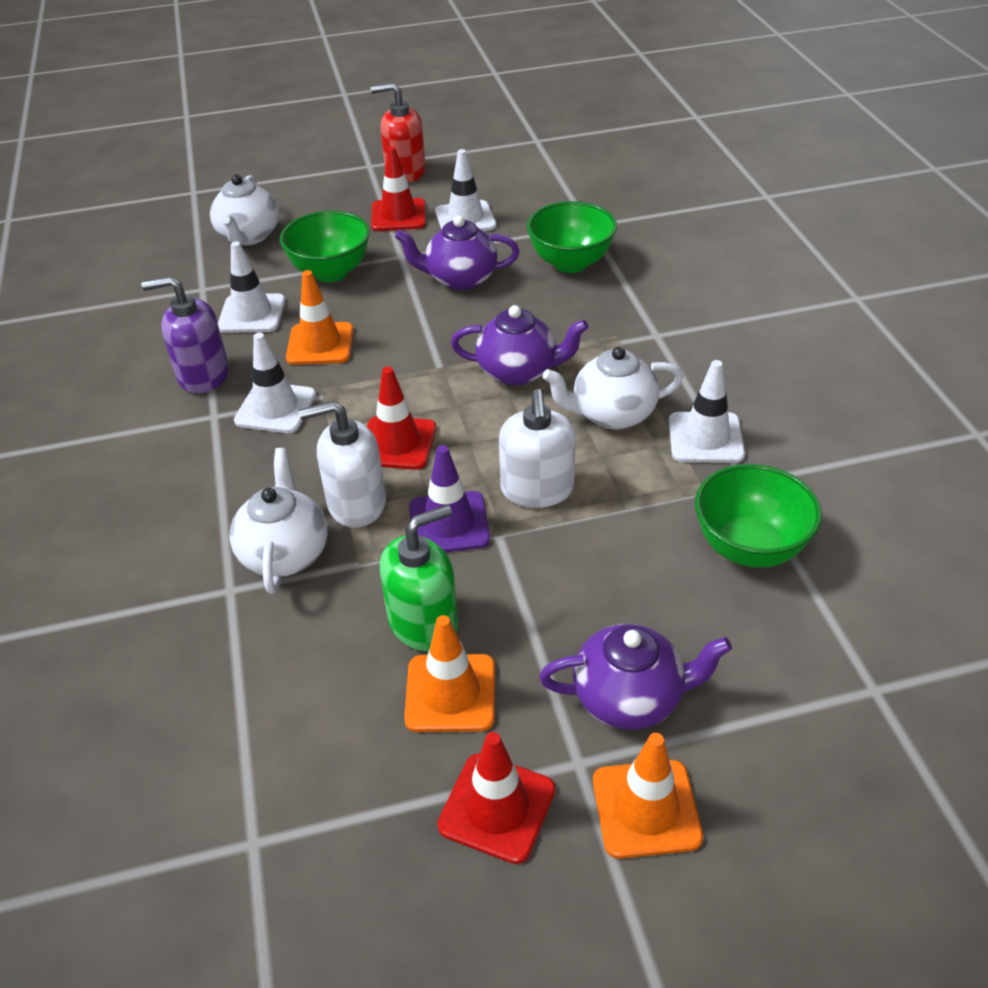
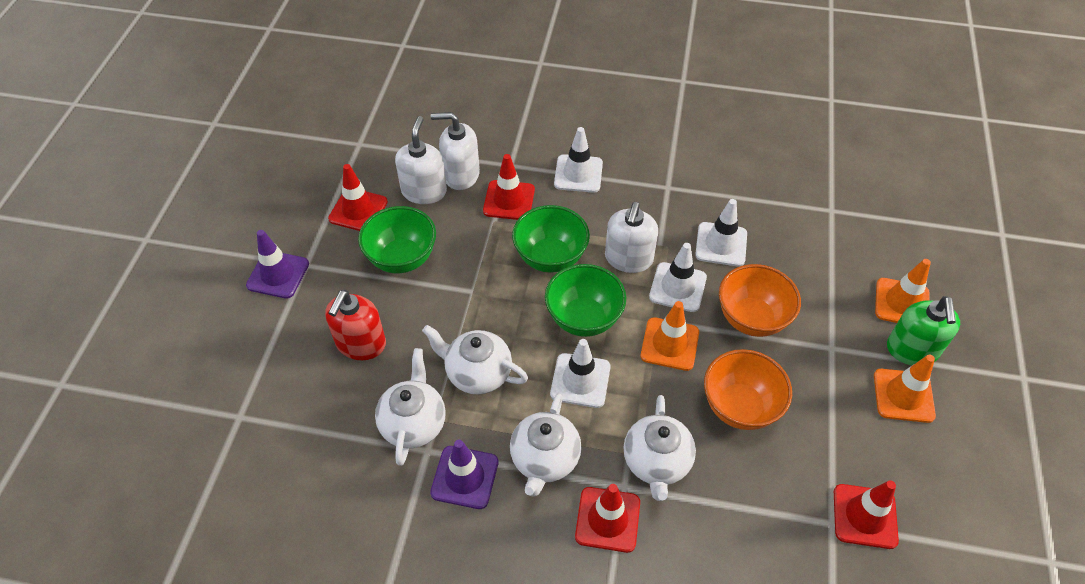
orange bowl: 0 -> 2
purple soap dispenser: 1 -> 0
purple teapot: 3 -> 0
purple traffic cone: 1 -> 2
red traffic cone: 3 -> 4
white soap dispenser: 2 -> 3
white teapot: 3 -> 4

